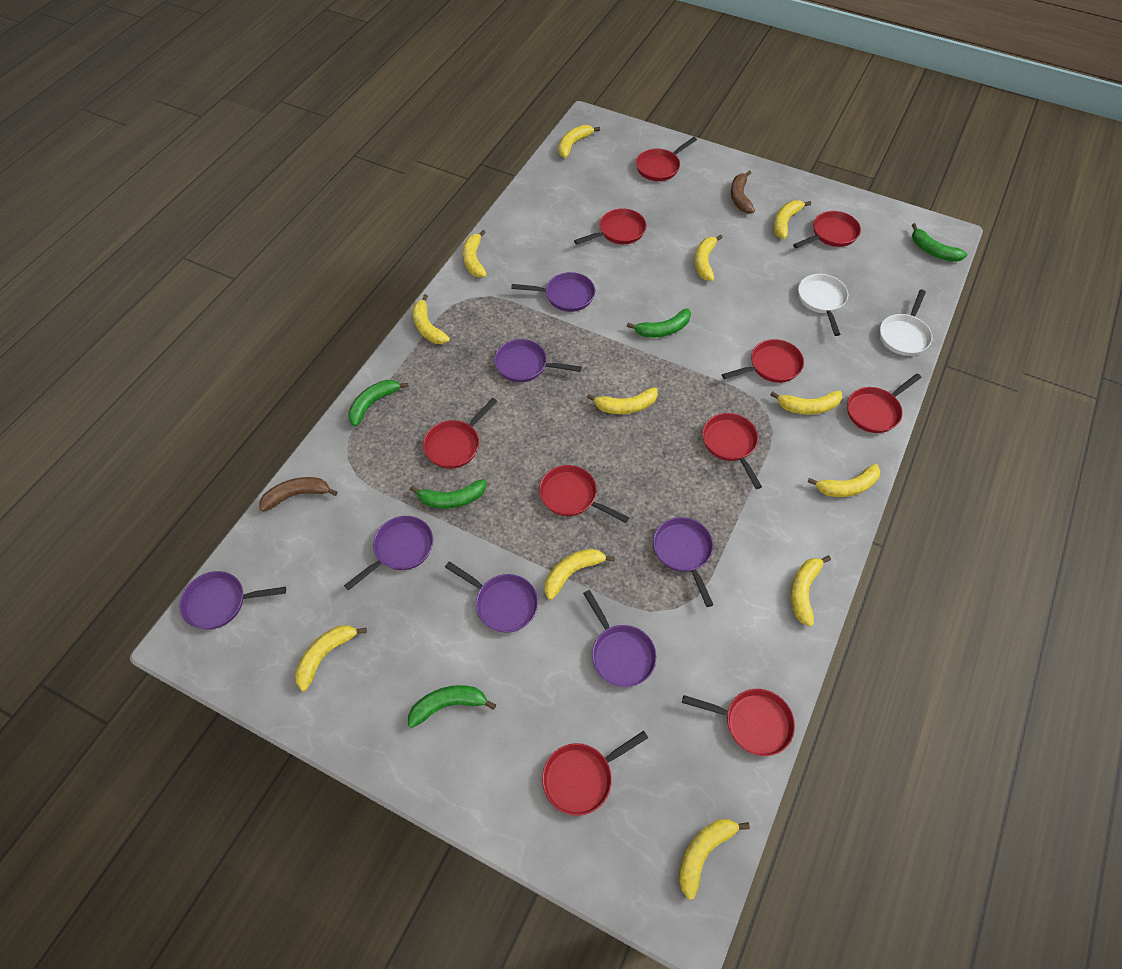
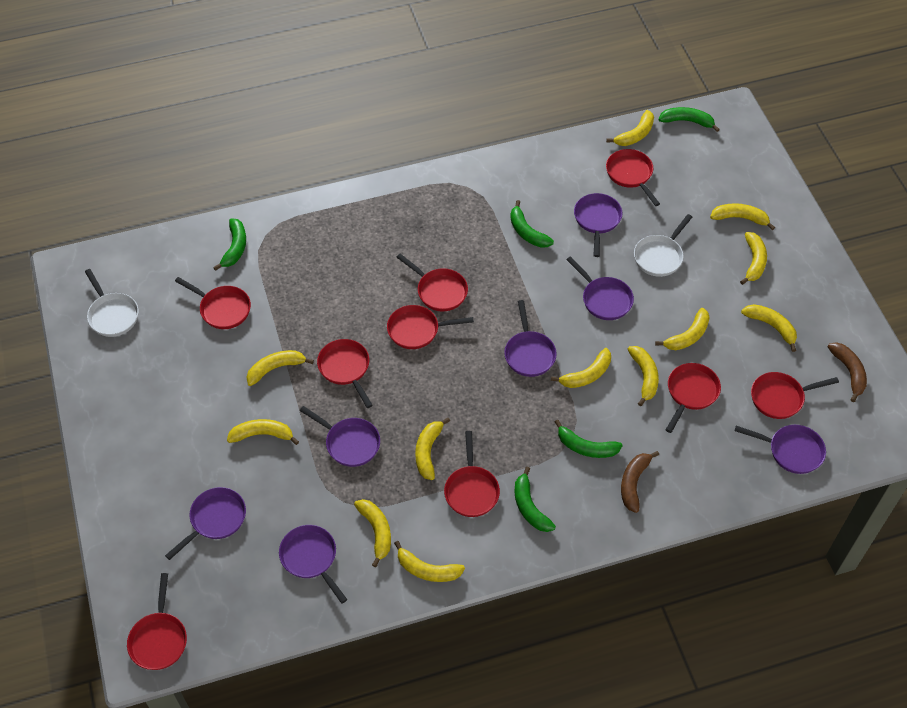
red pan: 10 -> 9

